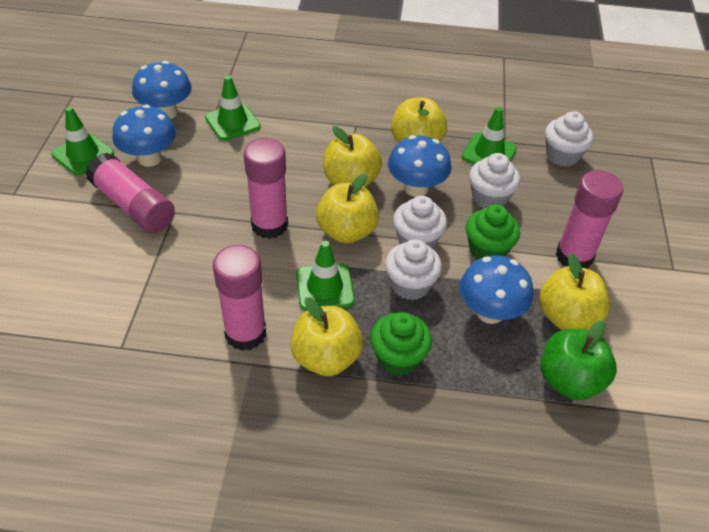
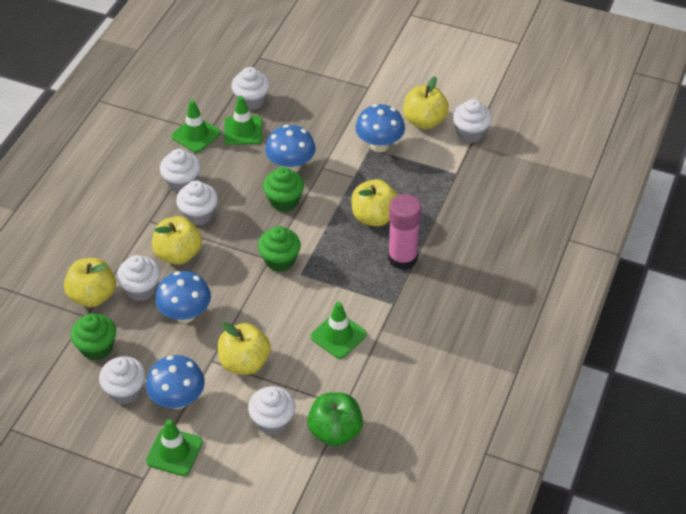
green cupcake: 2 -> 3
pink glue stick: 4 -> 1
white cupcake: 4 -> 7

